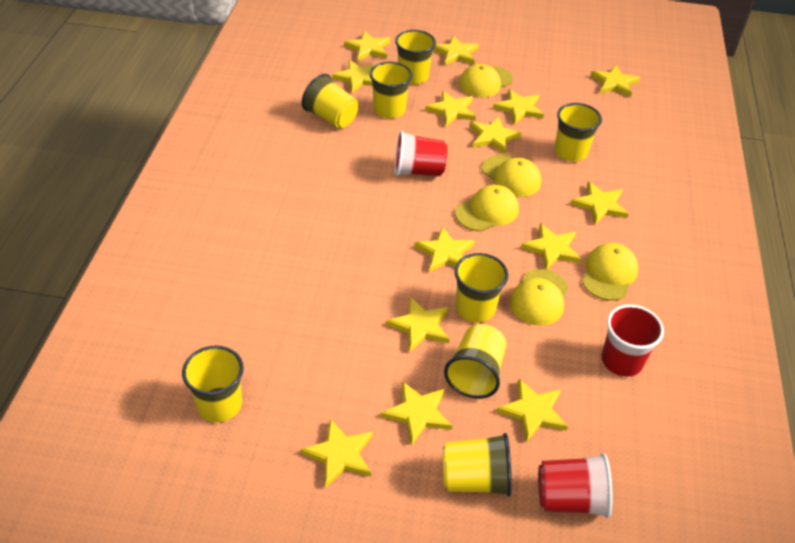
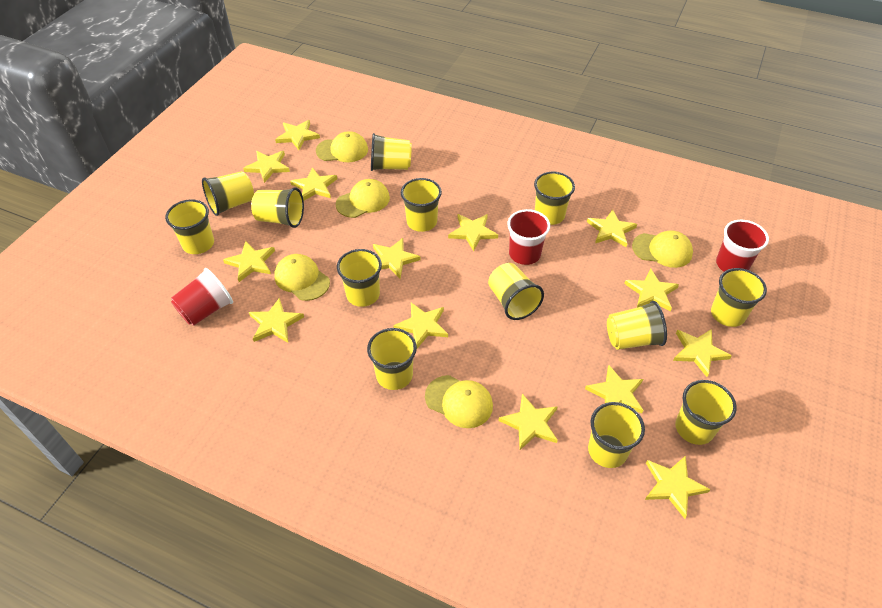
yellow cup: 8 -> 13

